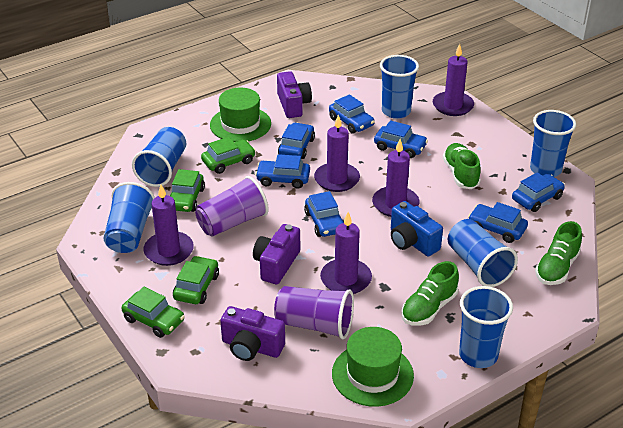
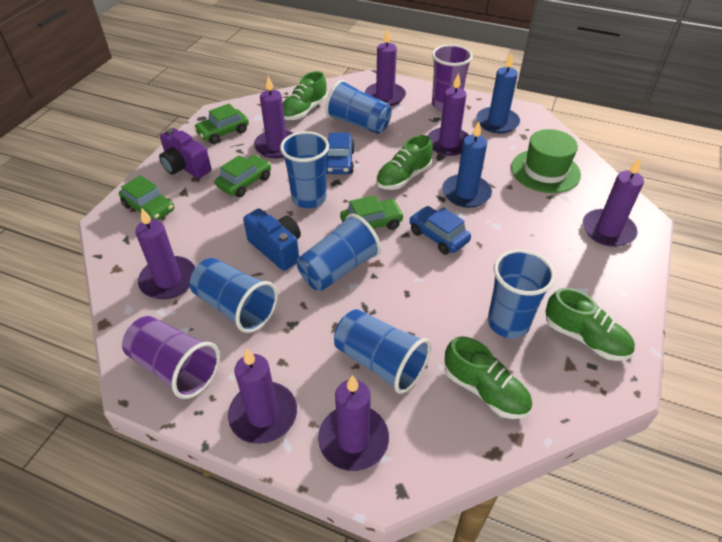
blue candle: 0 -> 2
blue car: 7 -> 2
green hat: 2 -> 1
green shoe: 3 -> 4
purple camera: 3 -> 1
purple candle: 5 -> 7

